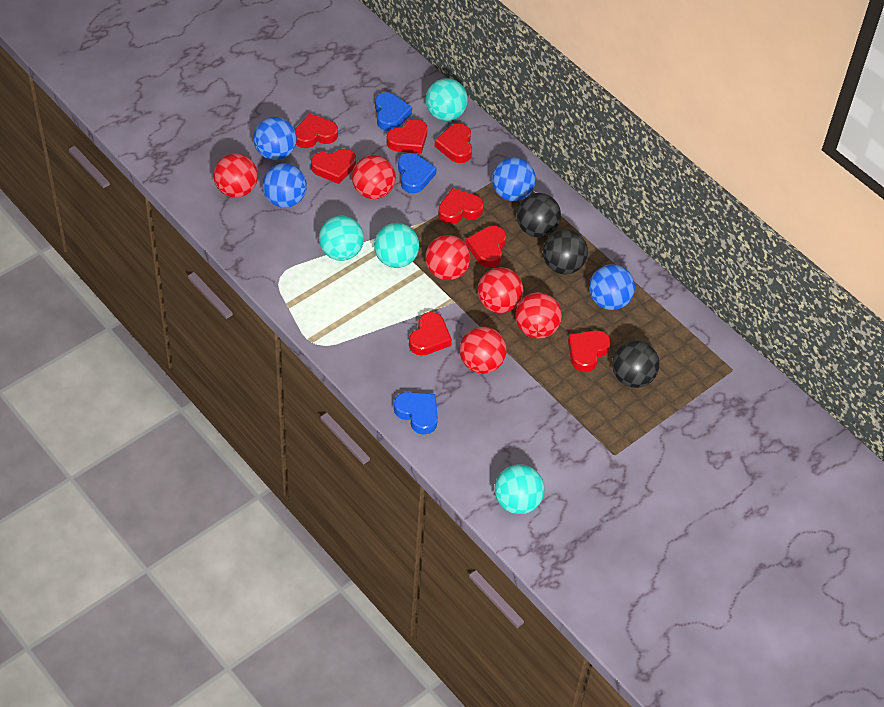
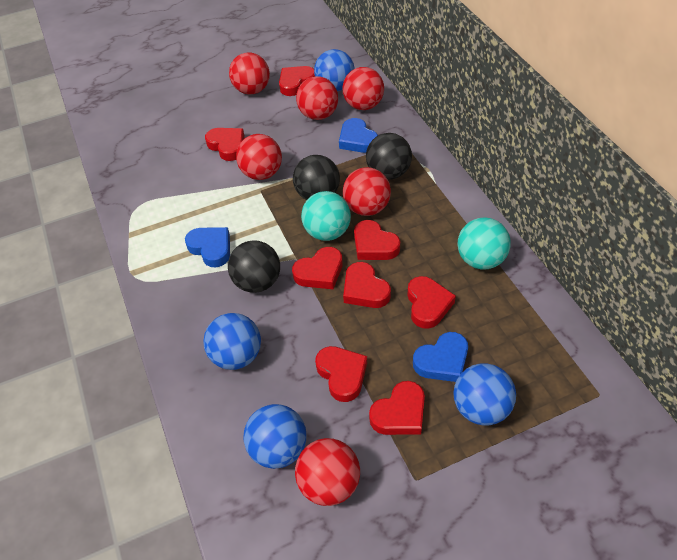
turquoise ball: 4 -> 2

